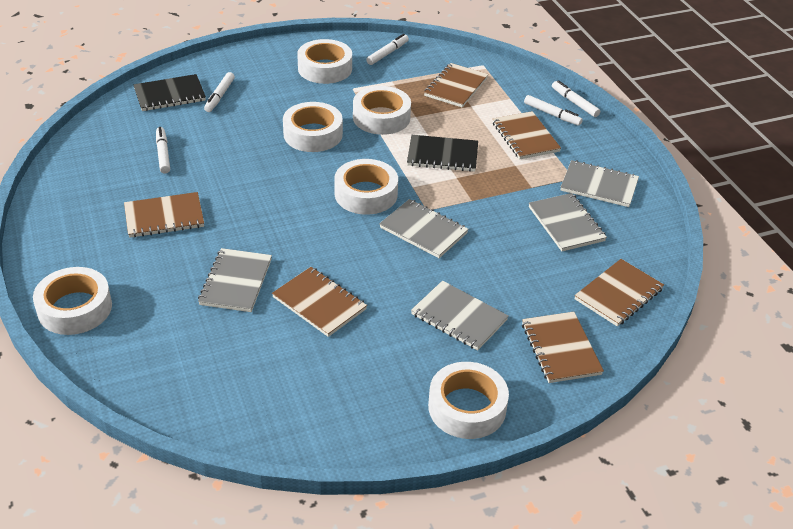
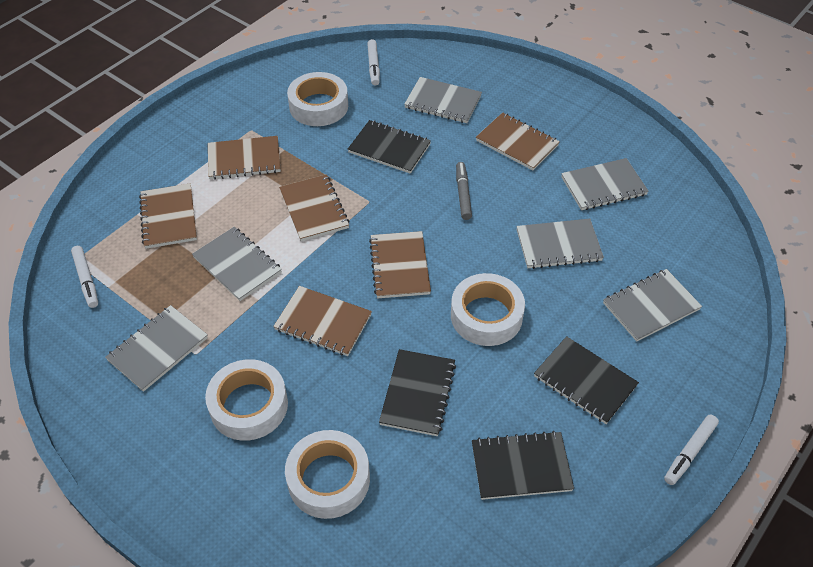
black notebook: 2 -> 4
grey marker: 0 -> 1
grey notebook: 5 -> 6
white marker: 5 -> 3
white tape: 6 -> 4

